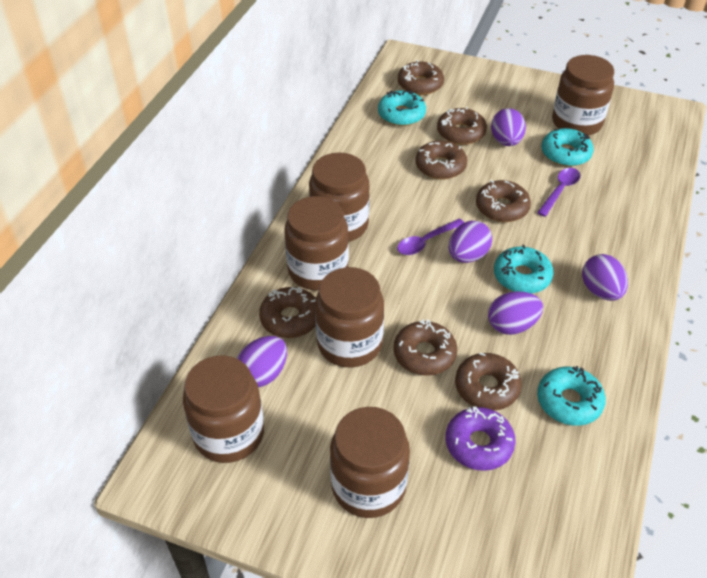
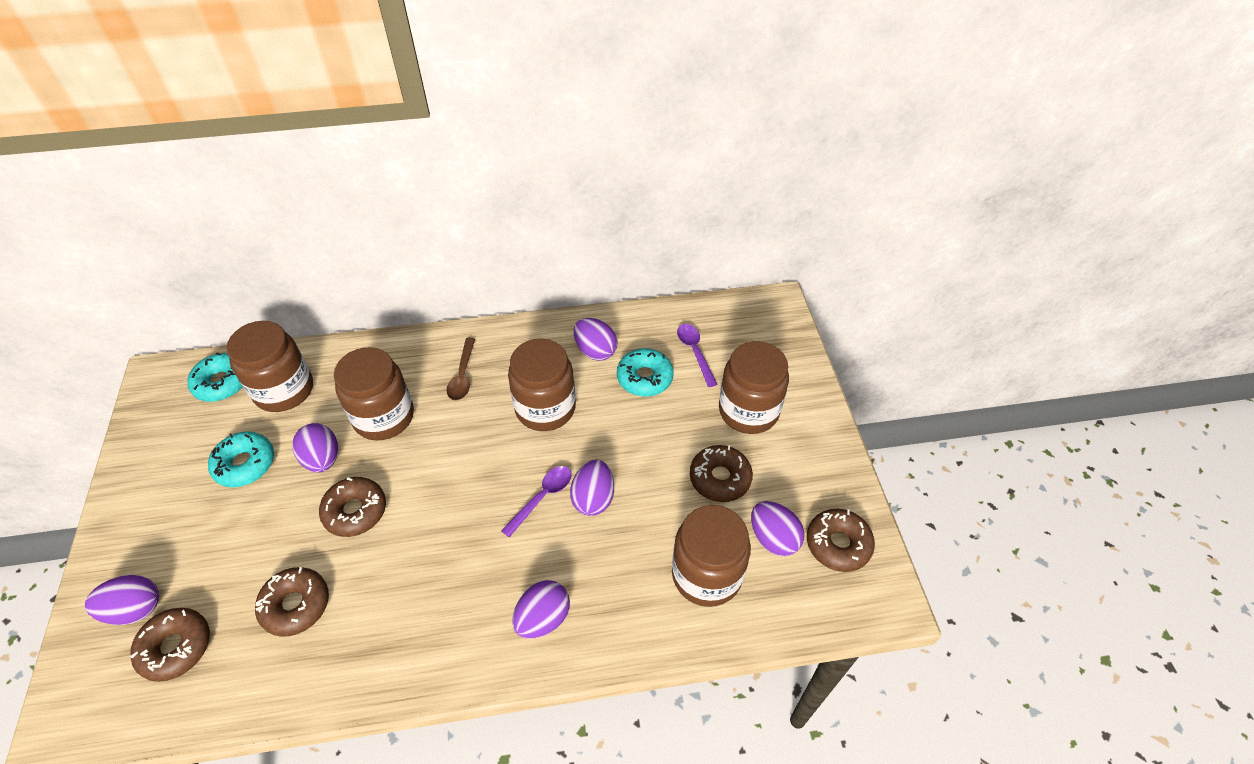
brown donut: 7 -> 5
brown jar: 6 -> 5
brown spoon: 0 -> 1
purple donut: 1 -> 0
purple egg: 5 -> 6
turquoise donut: 4 -> 3

